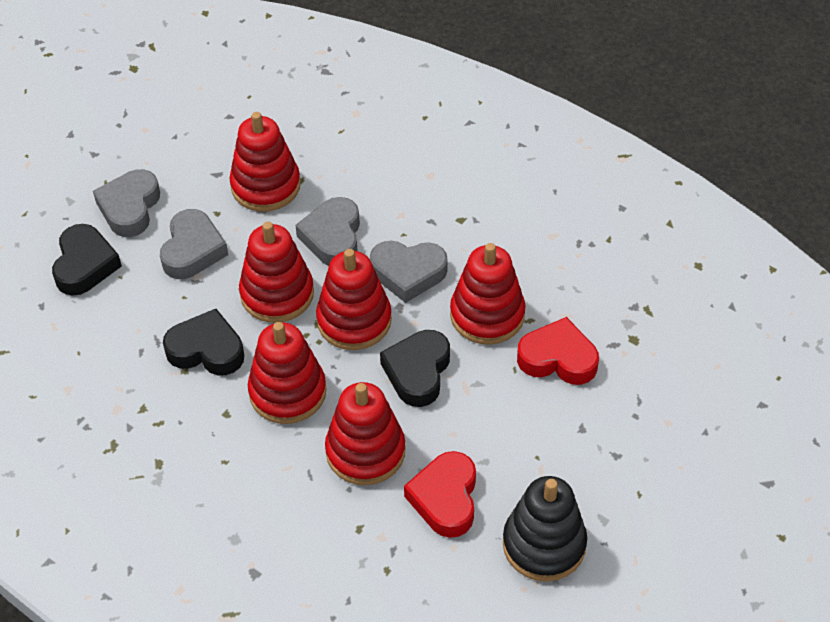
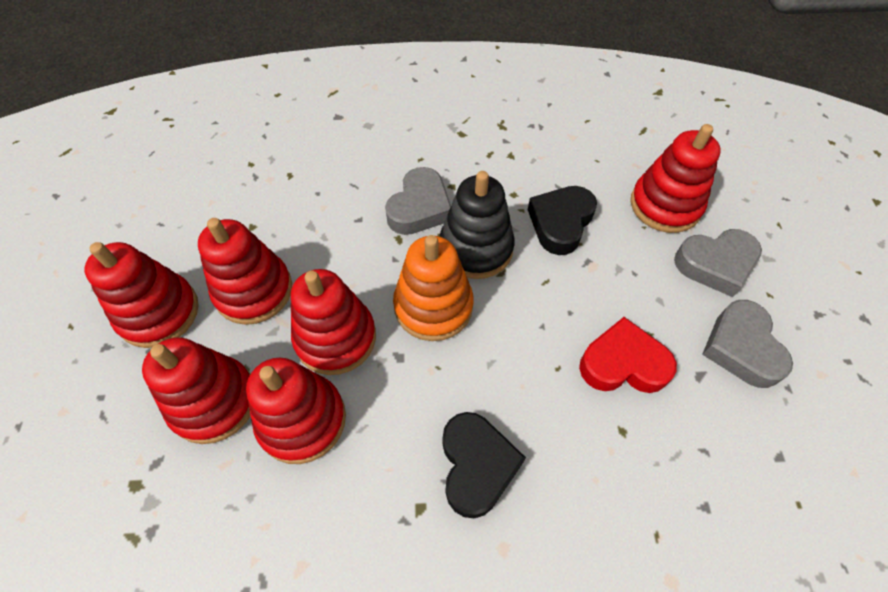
black heart: 3 -> 2
grey heart: 4 -> 3
orange stacking toy: 0 -> 1
red heart: 2 -> 1

